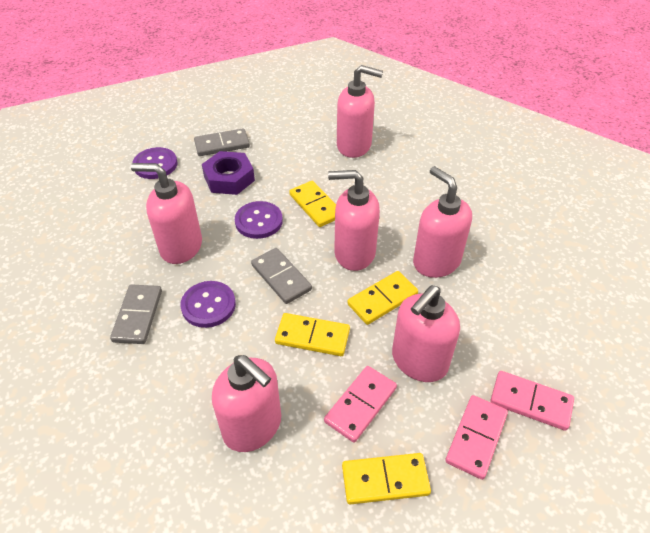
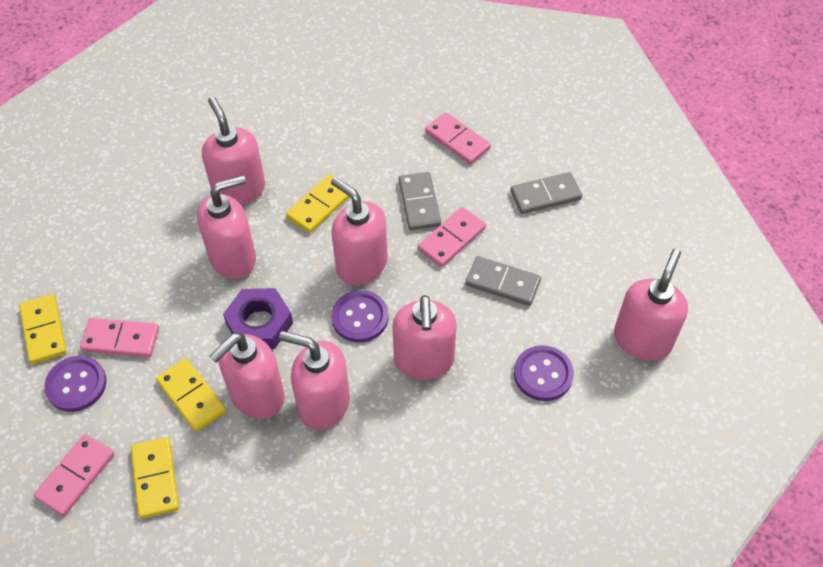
pink domino: 3 -> 4
pink soap dispenser: 6 -> 7

